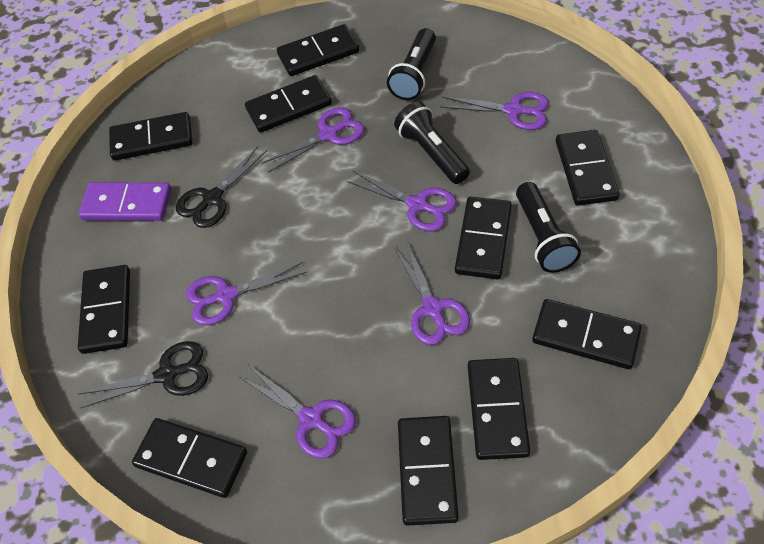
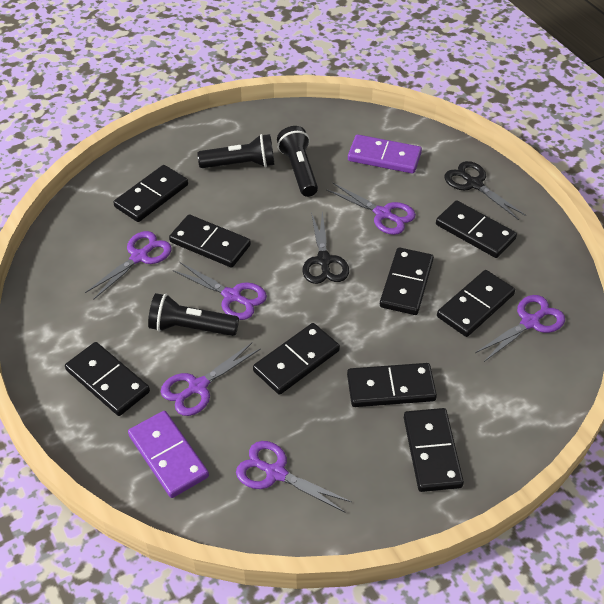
black domino: 10 -> 9
purple domino: 1 -> 2

